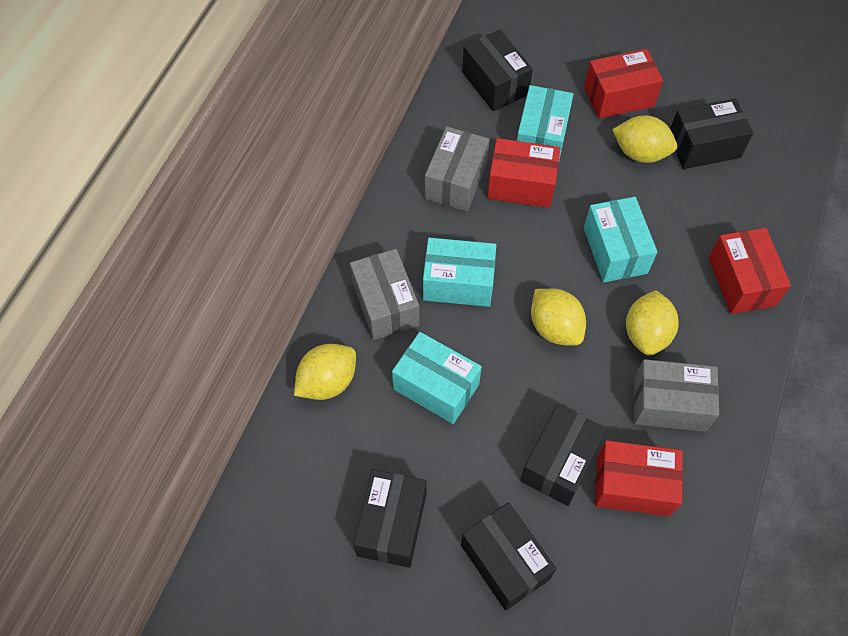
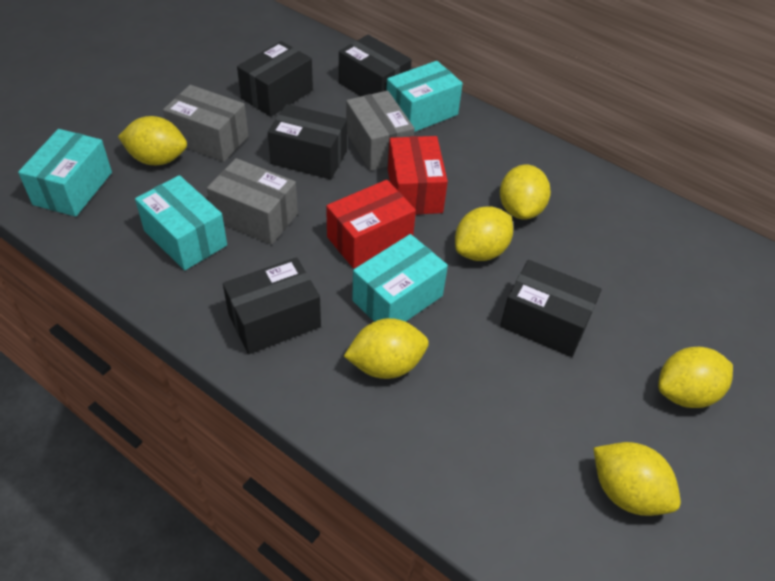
red box: 4 -> 2
yellow lemon: 4 -> 6

